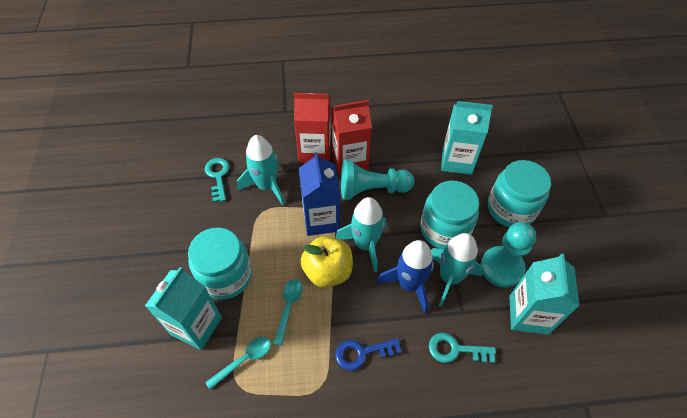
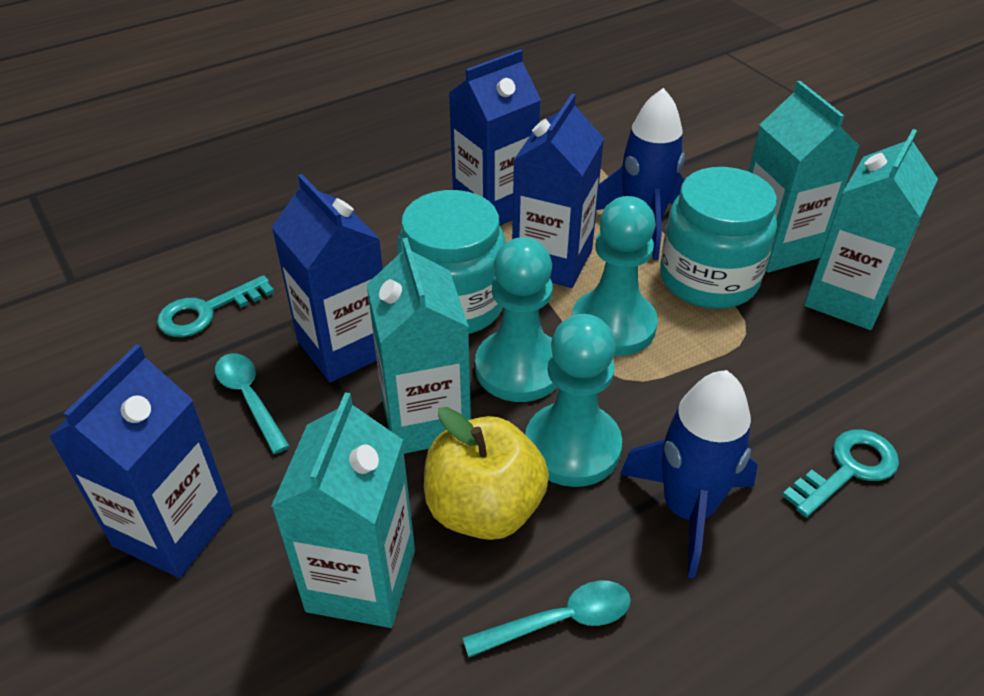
blue carton: 1 -> 4
blue key: 1 -> 0
blue rocket: 1 -> 2
red carton: 2 -> 0
turquoise carton: 3 -> 4
turquoise jar: 3 -> 2
turquoise pawn: 2 -> 3
turquoise rocket: 3 -> 0

